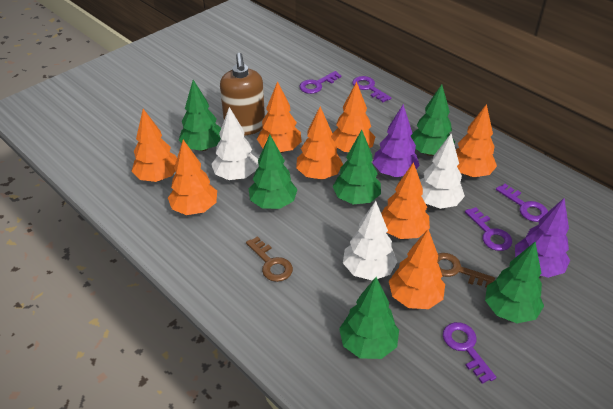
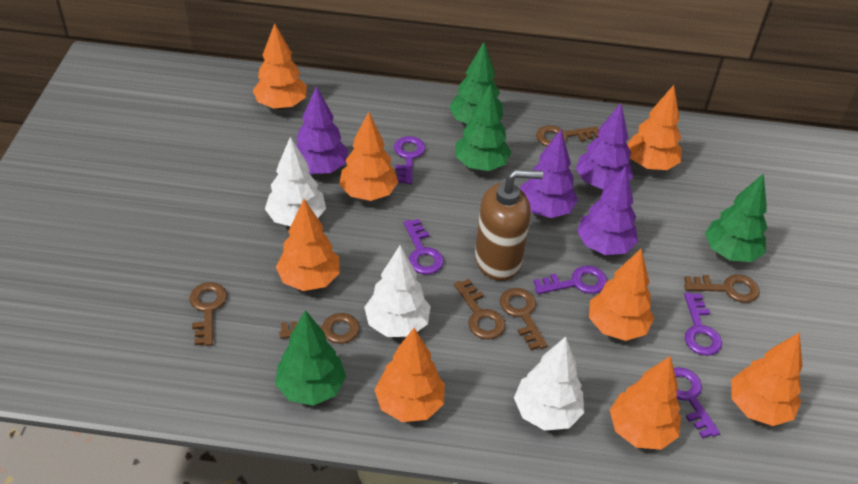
brown key: 2 -> 6
green tree: 6 -> 4
purple tree: 2 -> 4

